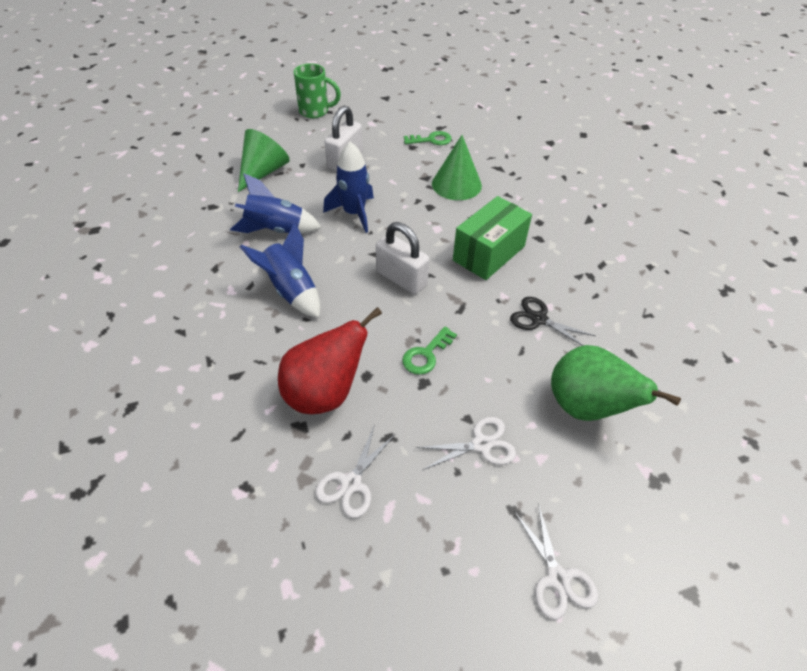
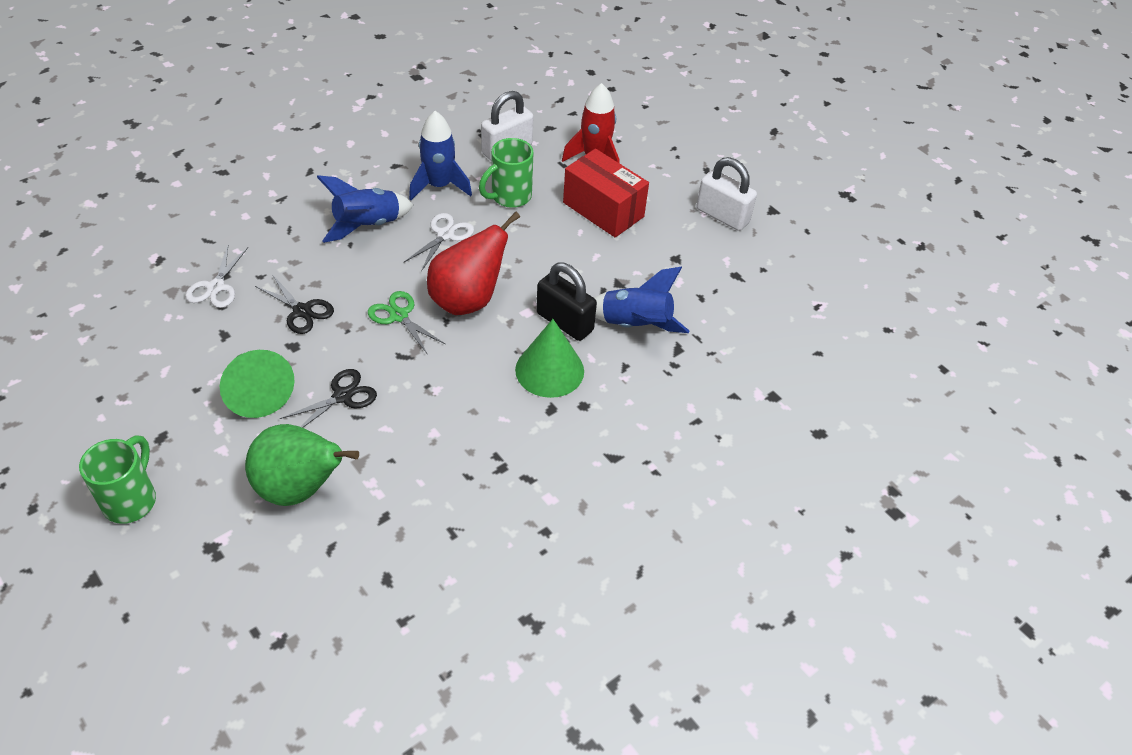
black padlock: 0 -> 1
black scissors: 1 -> 2
green box: 1 -> 0
green key: 2 -> 0
green mug: 1 -> 2
green scissors: 0 -> 1
red box: 0 -> 1
red rocket: 0 -> 1
white scissors: 3 -> 2

